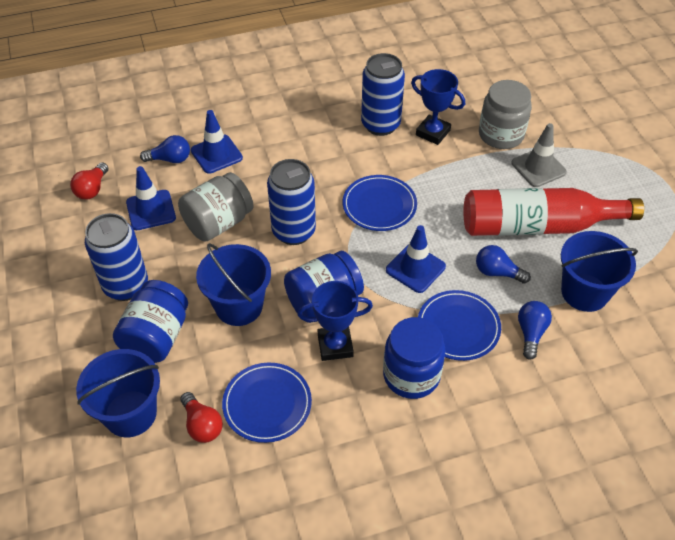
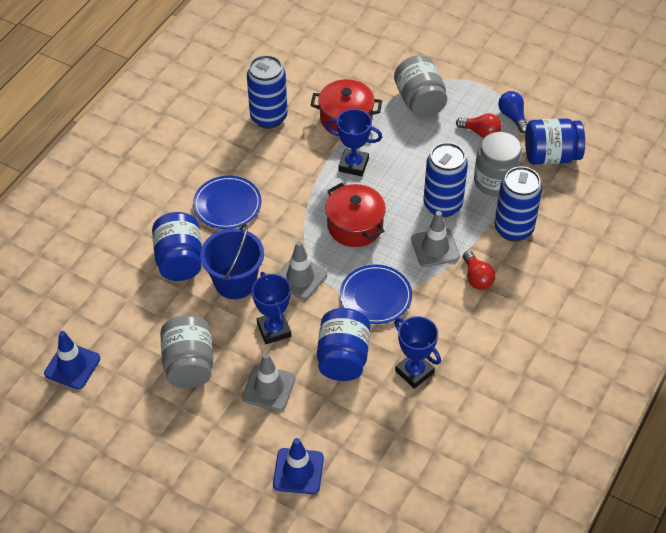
blue bucket: 3 -> 1
blue light bulb: 3 -> 1
blue plate: 3 -> 2
blue traffic cone: 3 -> 2
blue trophy: 2 -> 3
grey jar: 2 -> 3
grey traffic cone: 1 -> 3
red bottle: 1 -> 0
red pot: 0 -> 2

